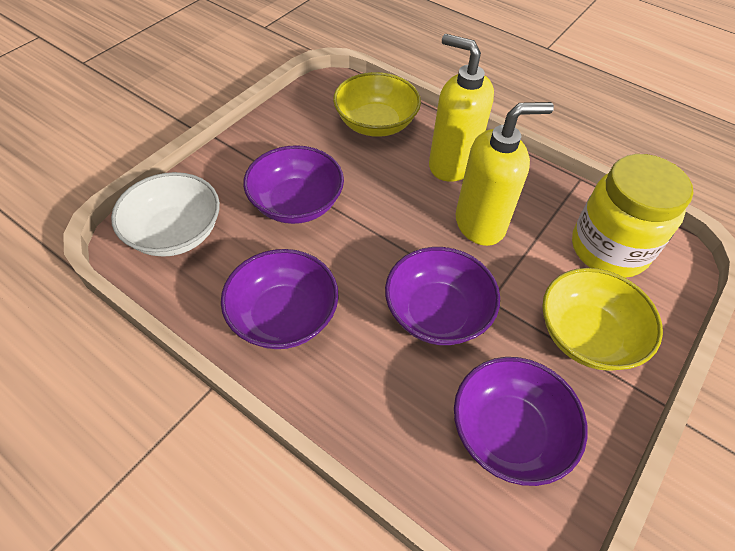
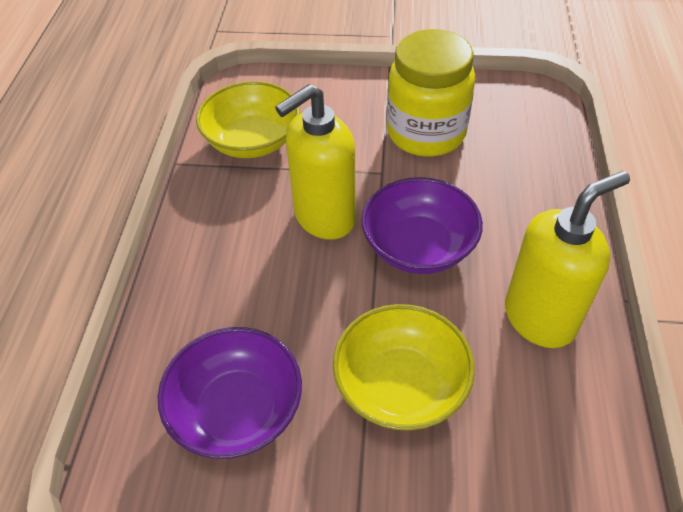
purple bowl: 4 -> 2
white bowl: 1 -> 0

